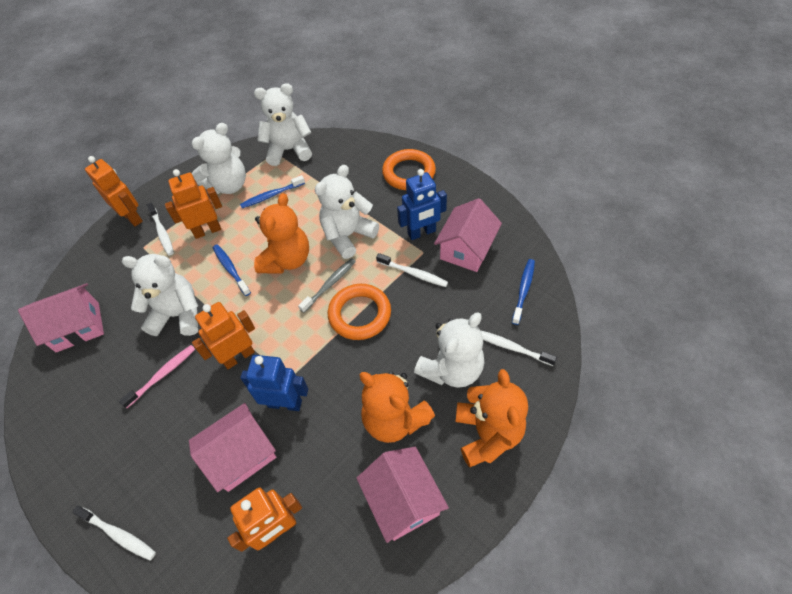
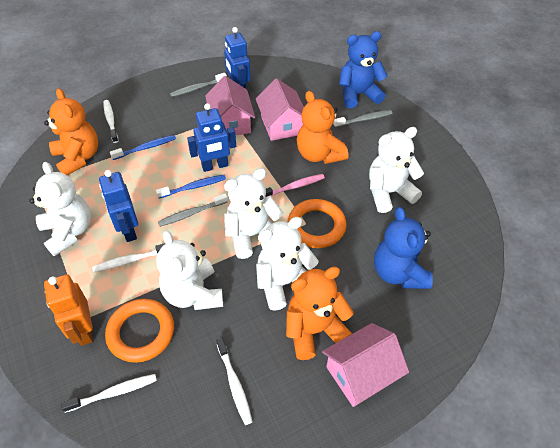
blue robot: 2 -> 3
blue teddy bear: 0 -> 2
blue toothbrush: 3 -> 2
grey toothbrush: 1 -> 3
orange robot: 4 -> 1
pink house: 4 -> 3

